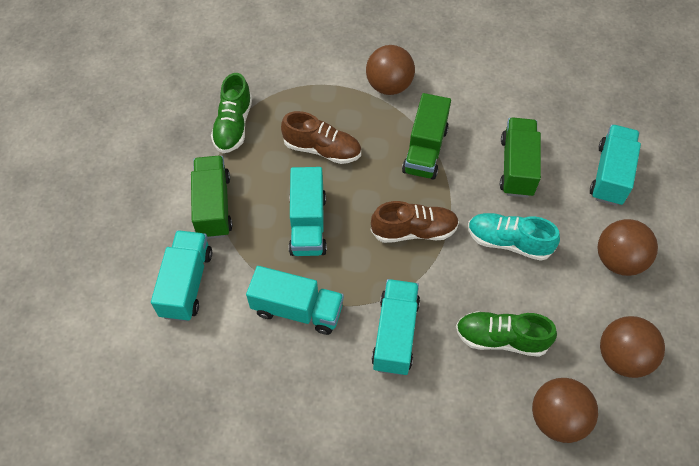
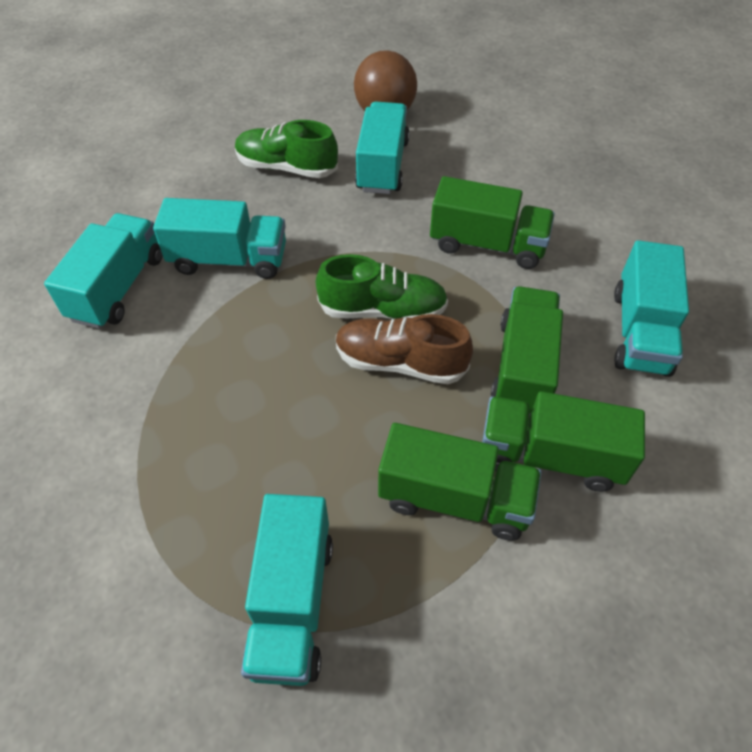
brown ball: 4 -> 1
brown shoe: 2 -> 1
green truck: 3 -> 4
turquoise shoe: 1 -> 0

